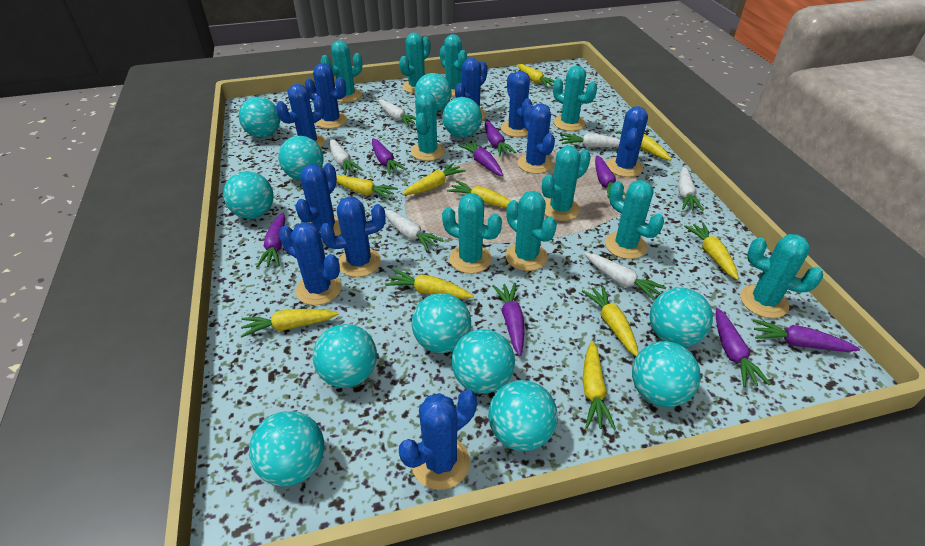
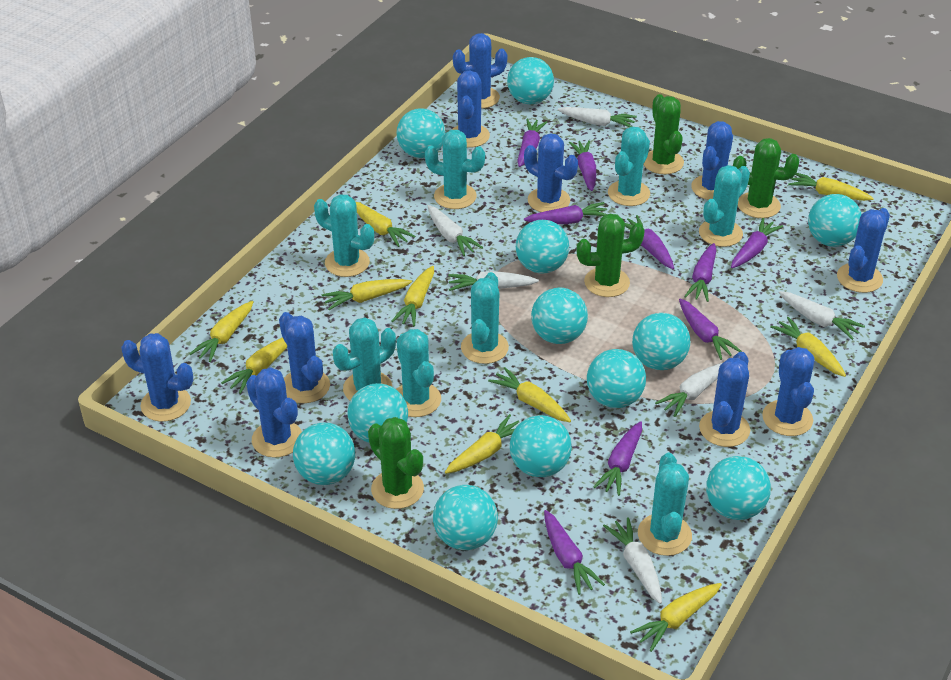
green cactus: 0 -> 4
purple carrot: 8 -> 9
turquoise cactus: 10 -> 8

